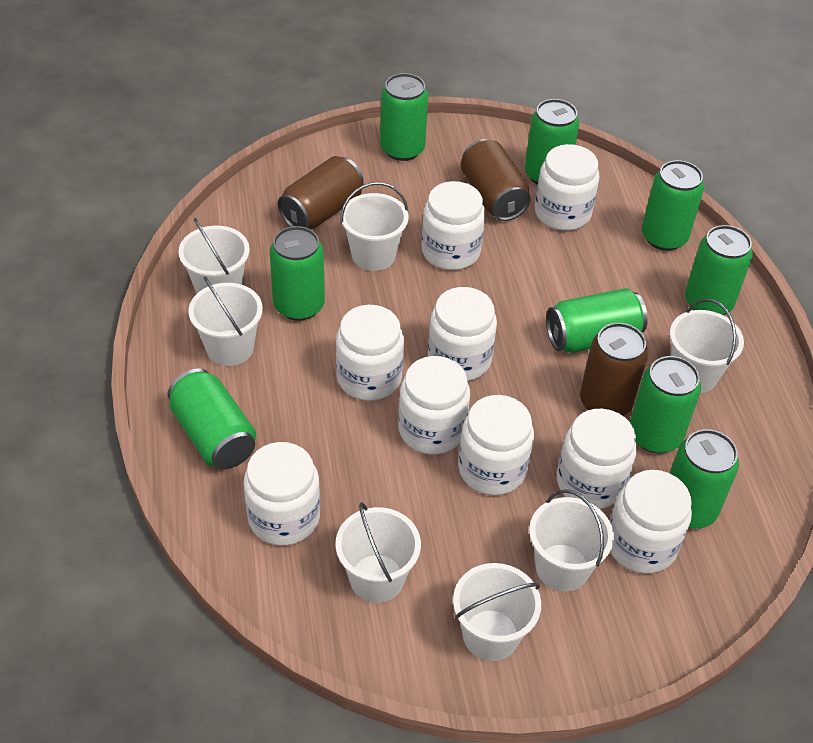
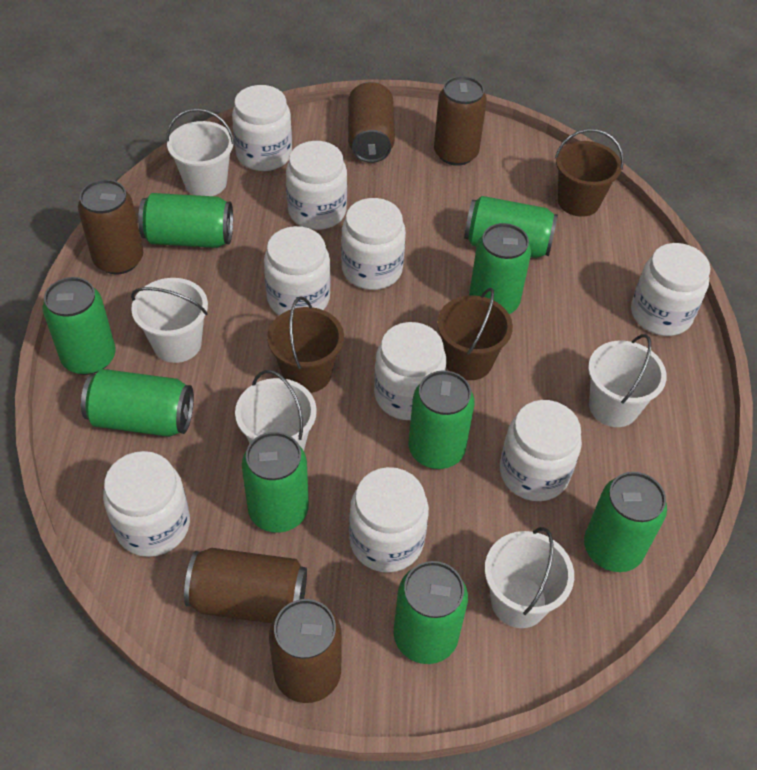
brown bucket: 0 -> 3
brown can: 3 -> 5
white bucket: 7 -> 5

